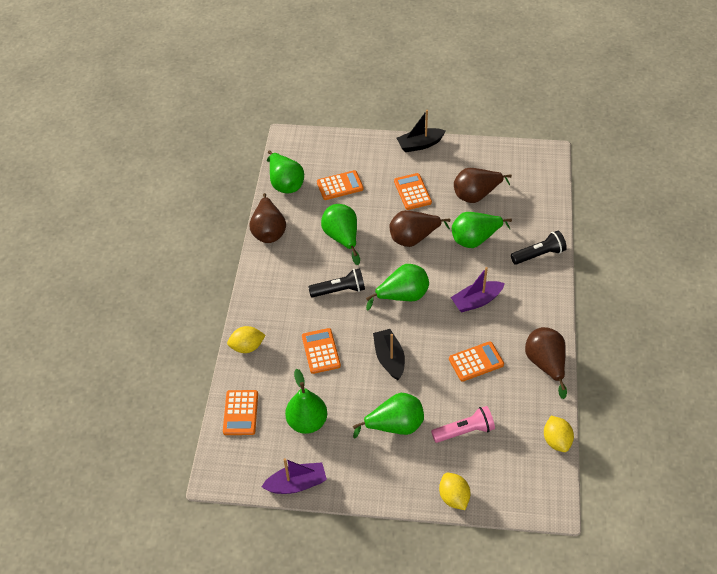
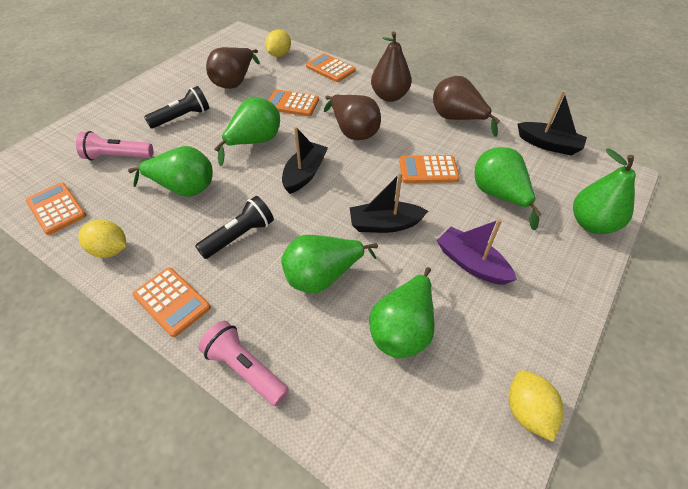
black boat: 2 -> 3
pink flashlight: 1 -> 2
purple boat: 2 -> 1

